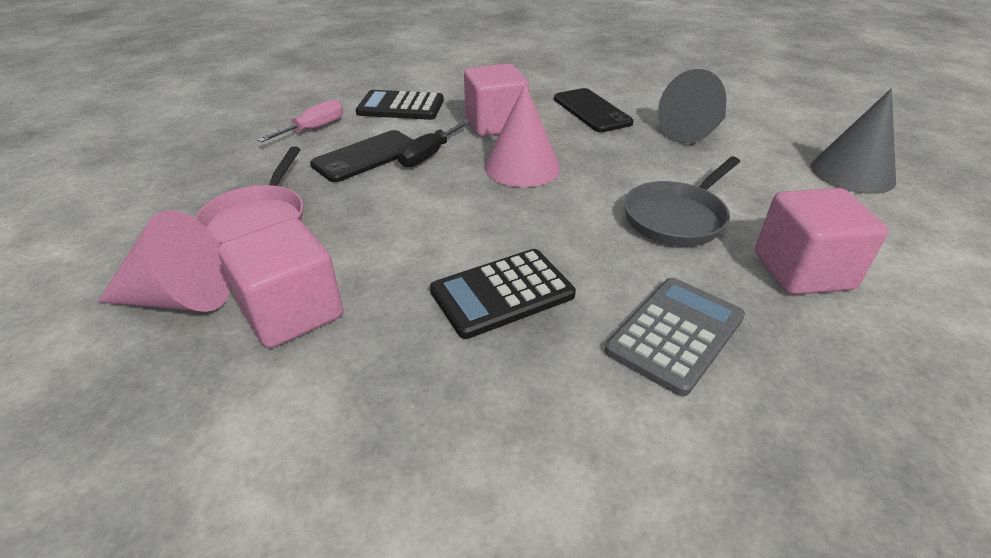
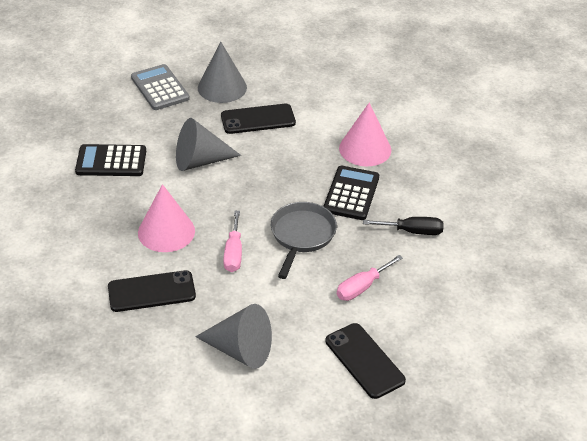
black phone: 2 -> 3
grey cone: 2 -> 3
pink cube: 3 -> 0
pink pan: 1 -> 0
pink screwdriver: 1 -> 2

